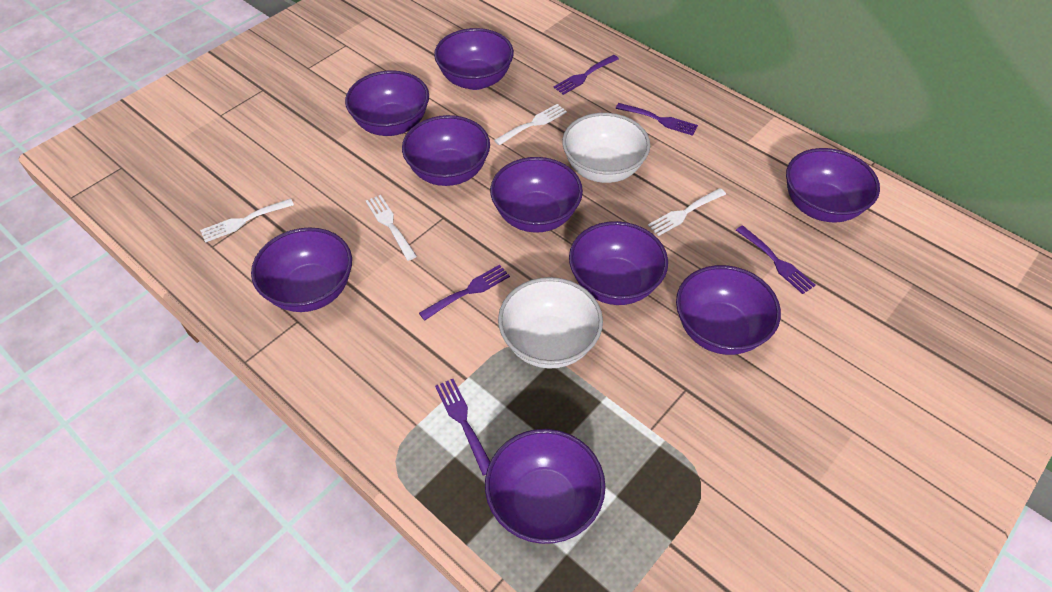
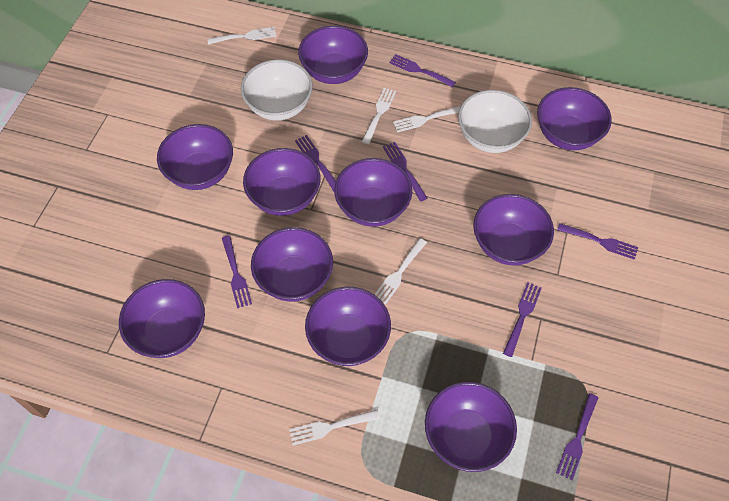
purple bowl: 9 -> 10
purple fork: 5 -> 7
white fork: 4 -> 5

